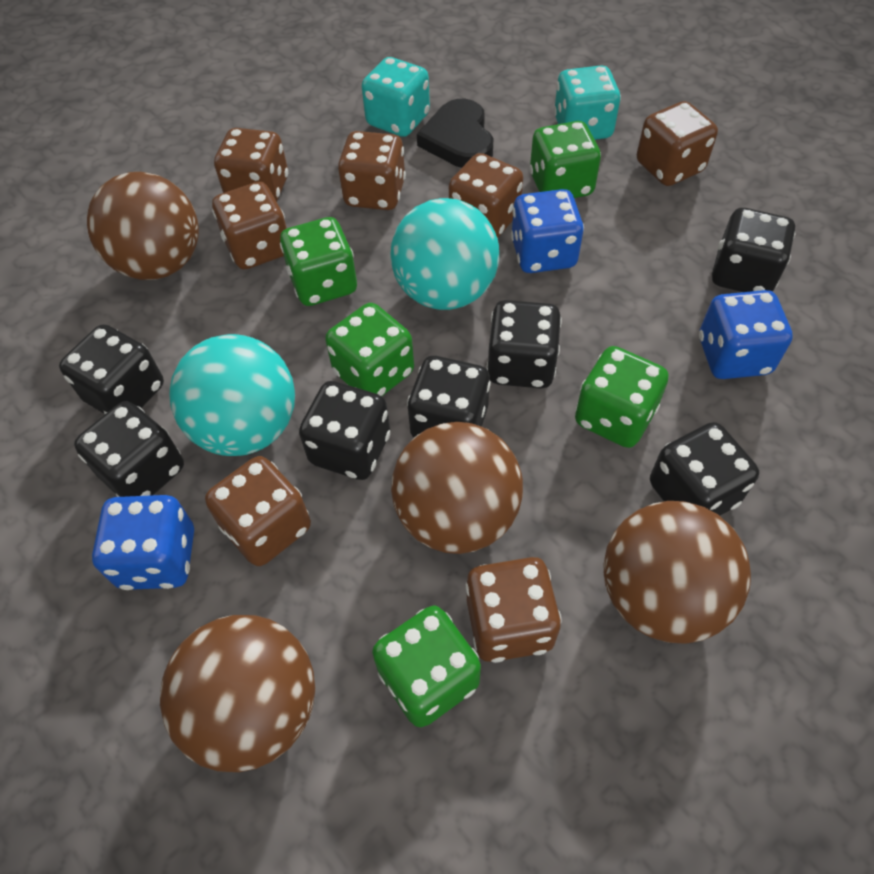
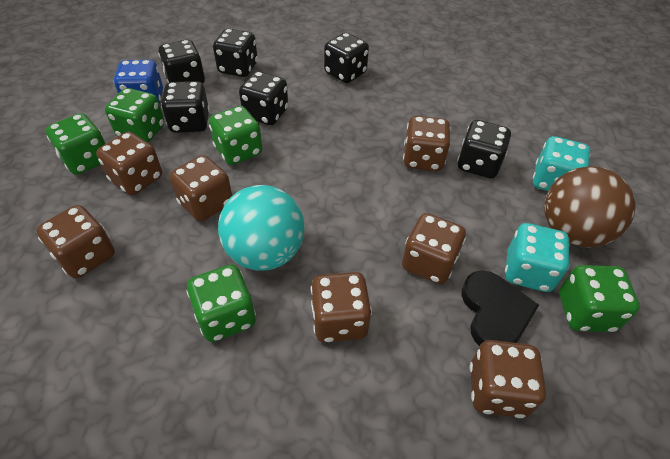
black dice: 7 -> 6
blue dice: 3 -> 1
brown ball: 4 -> 1
turquoise ball: 2 -> 1

